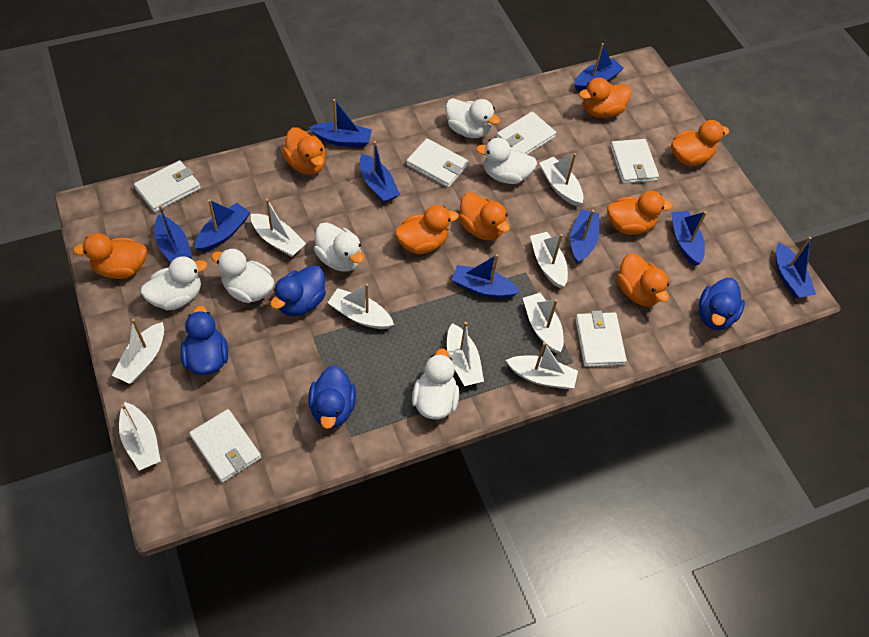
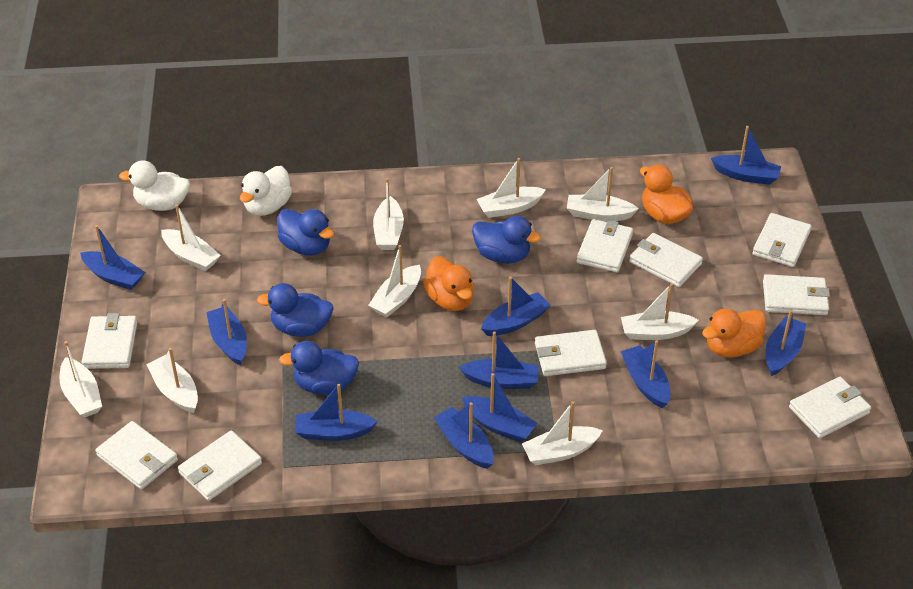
blue boat: 9 -> 10
orange duck: 8 -> 3
white duck: 6 -> 2
white wallet: 6 -> 9

